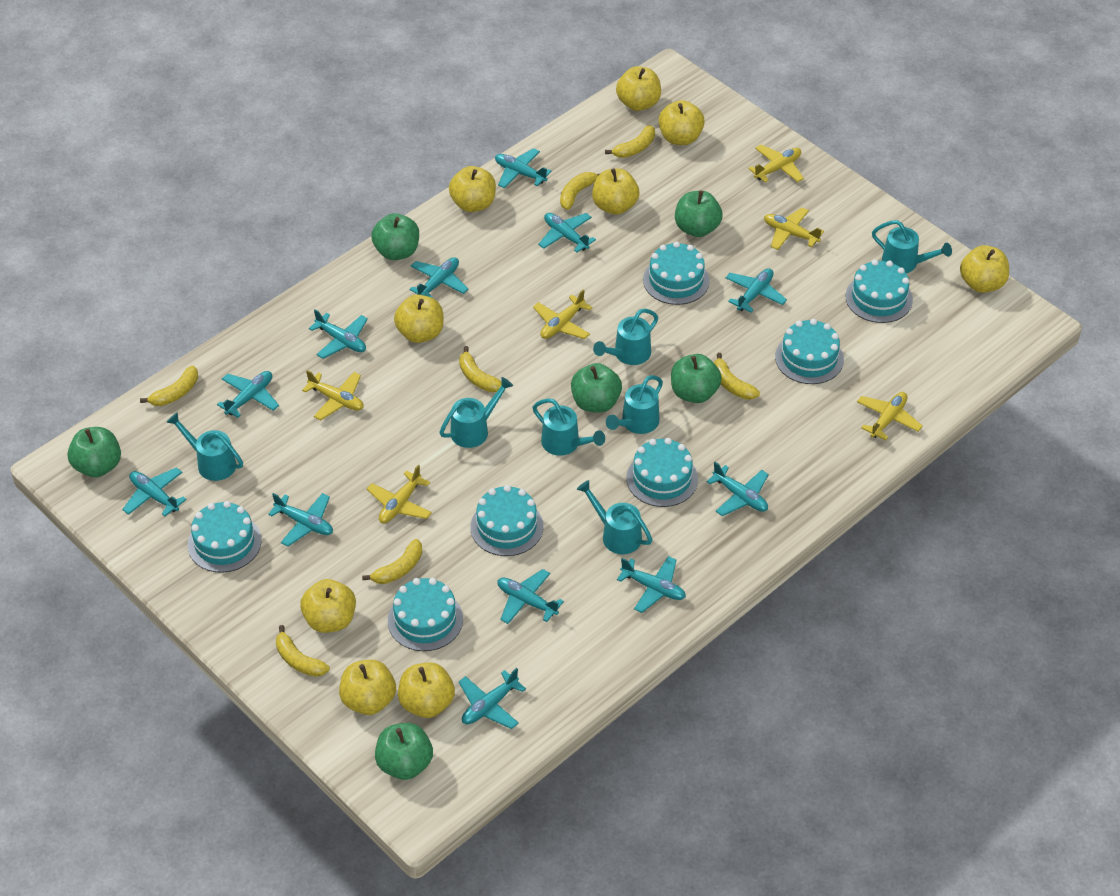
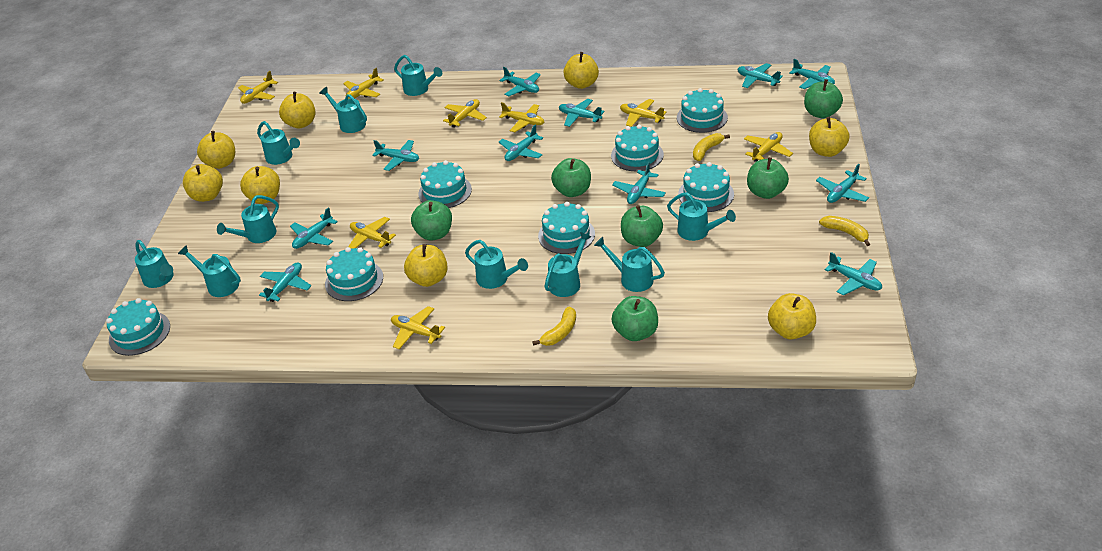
turquoise plane: 12 -> 11
turquoise watering can: 7 -> 10
yellow apple: 9 -> 8
yellow banana: 7 -> 3
yellow plane: 6 -> 8

